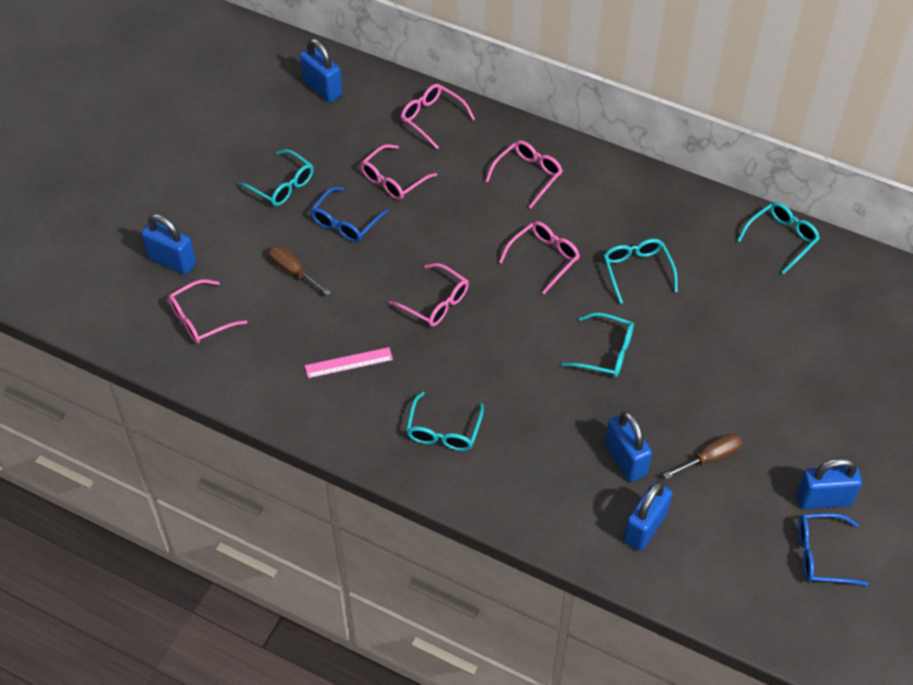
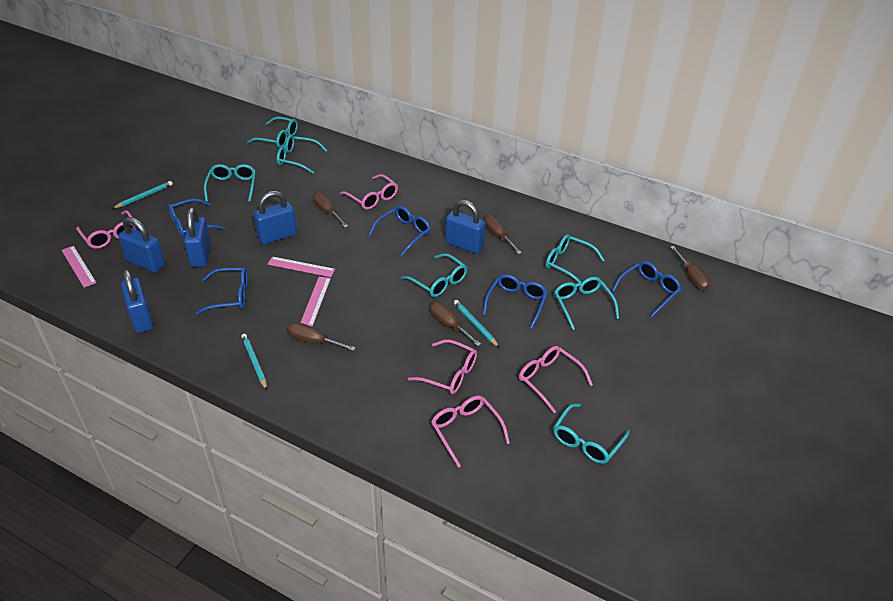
blue glasses: 2 -> 5
brown screwdriver: 2 -> 5
pink glasses: 6 -> 5
pink ruler: 1 -> 3
turquoise glasses: 5 -> 7
turquoise pencil: 0 -> 3

